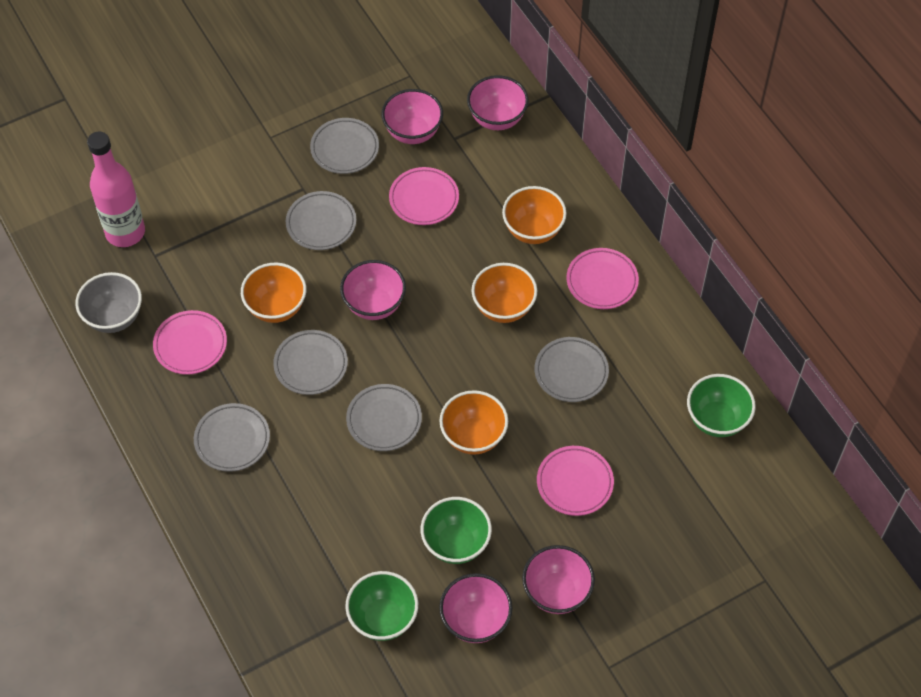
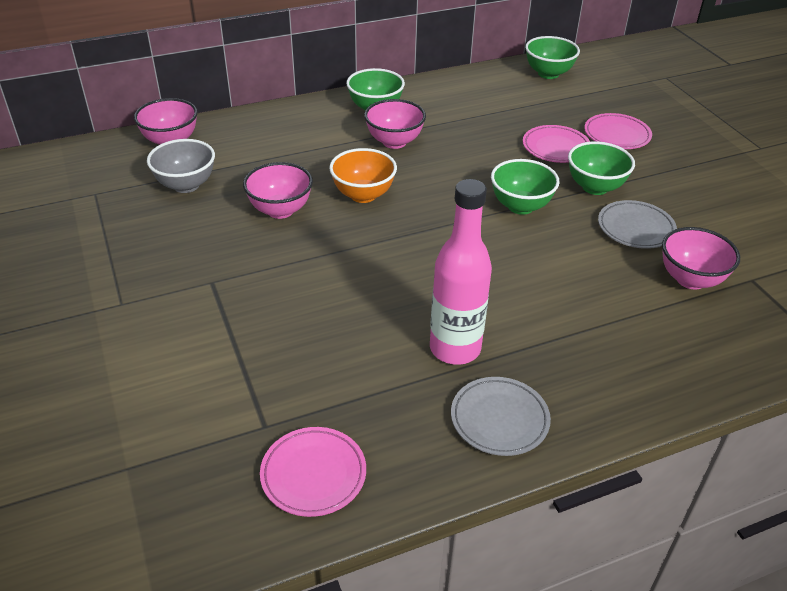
green bowl: 3 -> 4
grey plate: 6 -> 2
orange bowl: 4 -> 1
pink bowl: 5 -> 4
pink plate: 4 -> 3

